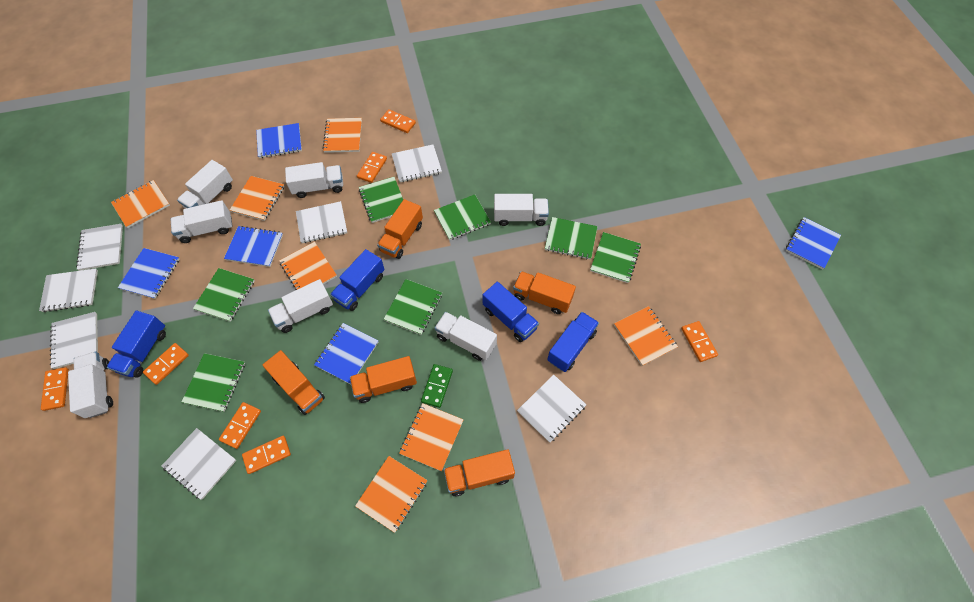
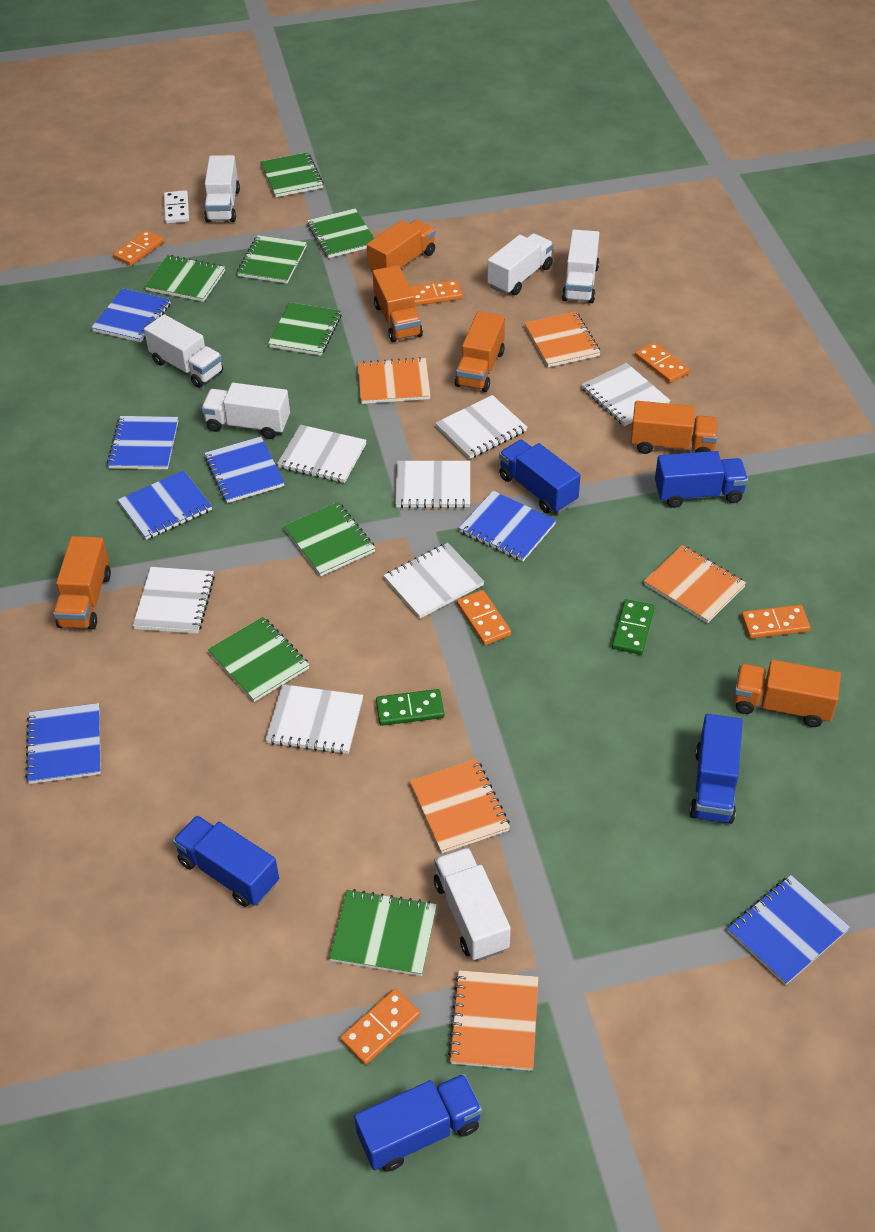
blue notebook: 5 -> 7
blue truck: 4 -> 5
green domino: 1 -> 2
green notebook: 7 -> 8
orange domino: 7 -> 6
orange notebook: 7 -> 5
orange truck: 5 -> 6
white domino: 0 -> 1
white truck: 7 -> 6

